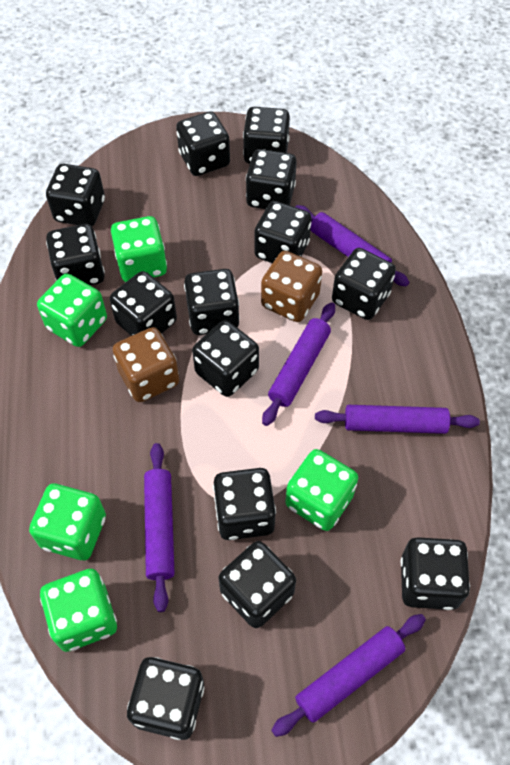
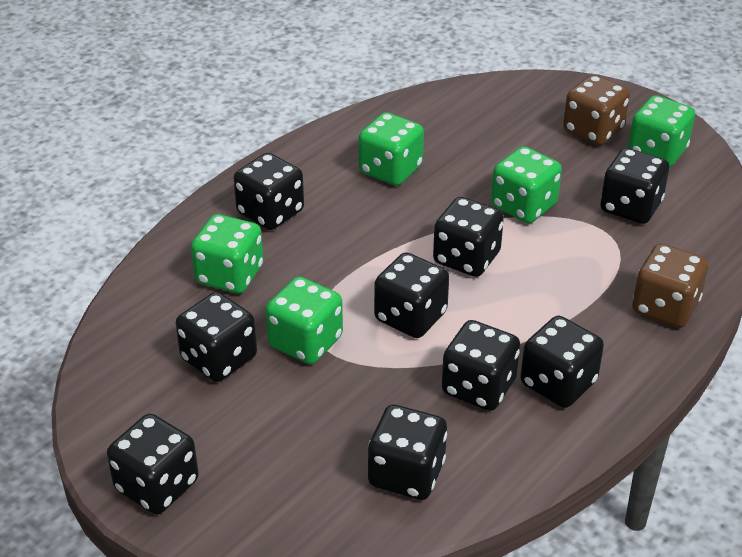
black dice: 14 -> 9
purple rolling pin: 5 -> 0

